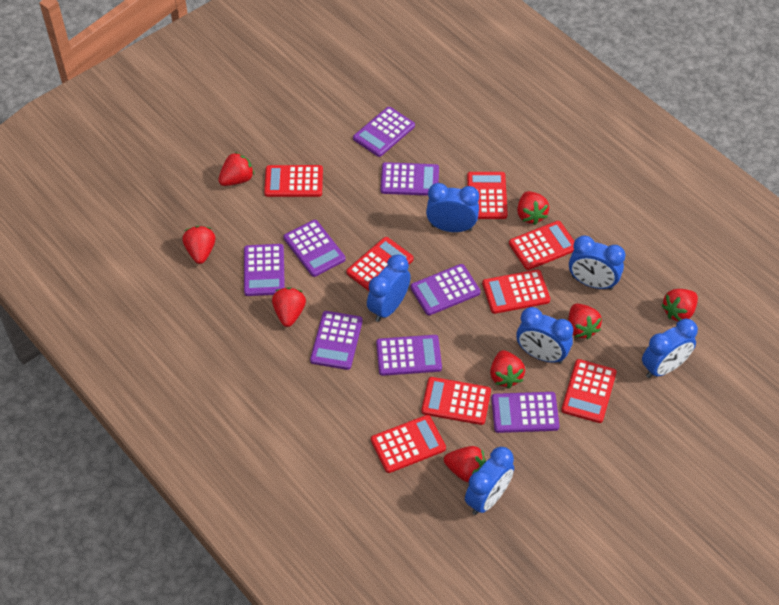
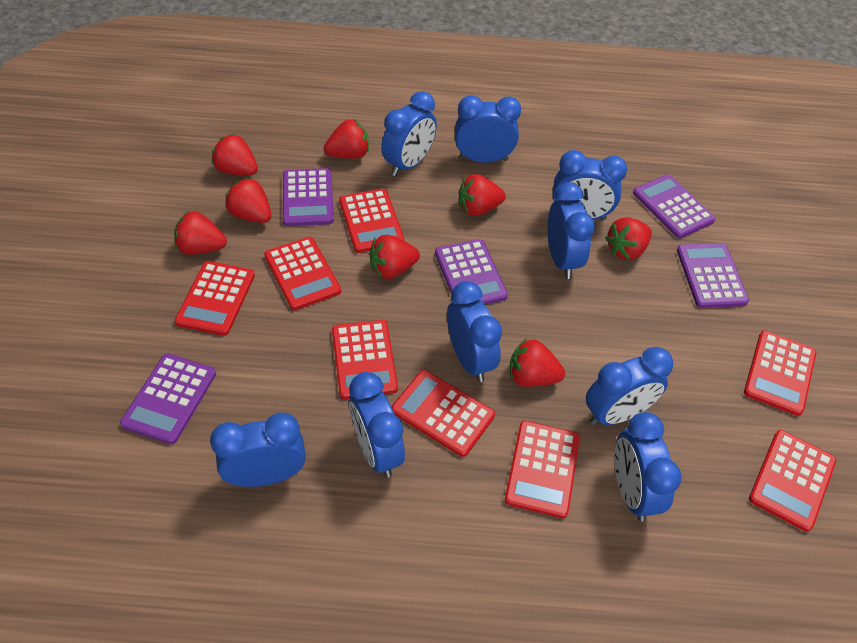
blue clock: 6 -> 9
purple calculator: 8 -> 5

